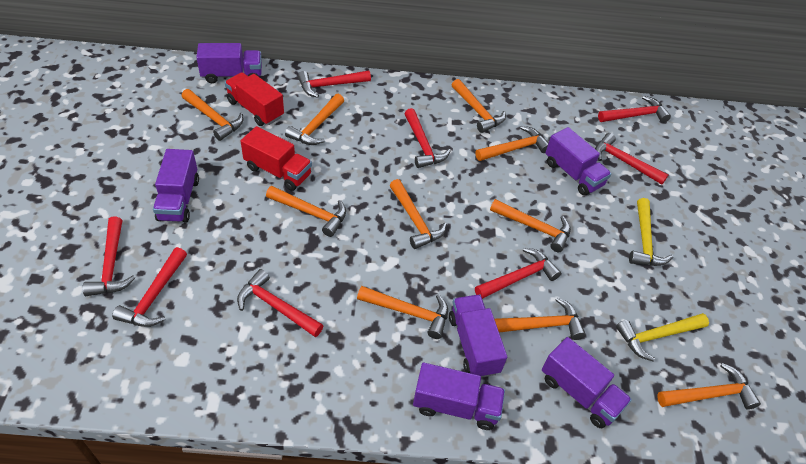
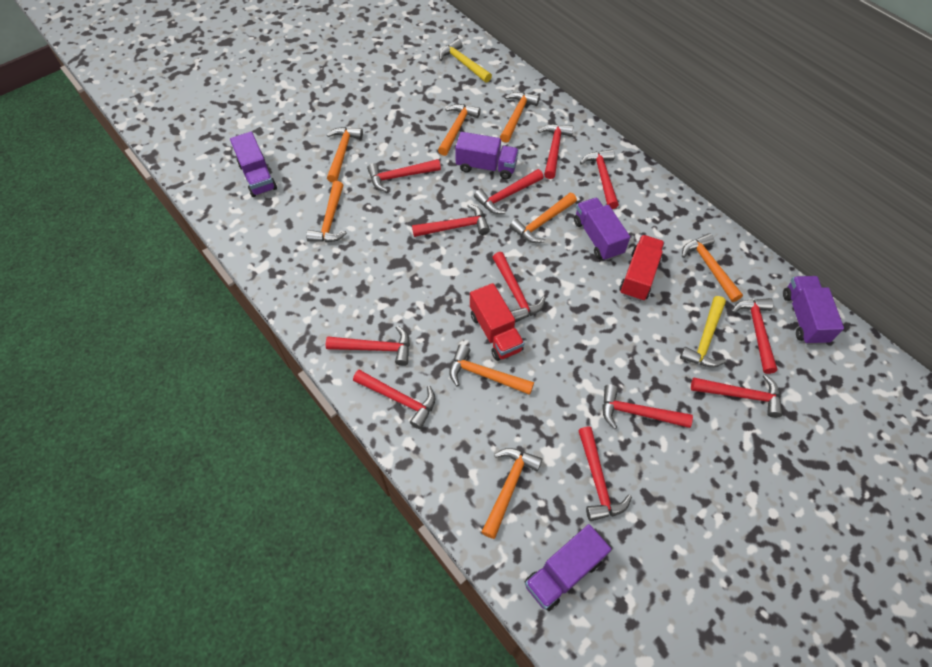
orange hammer: 10 -> 8
purple truck: 6 -> 5
red hammer: 8 -> 12

